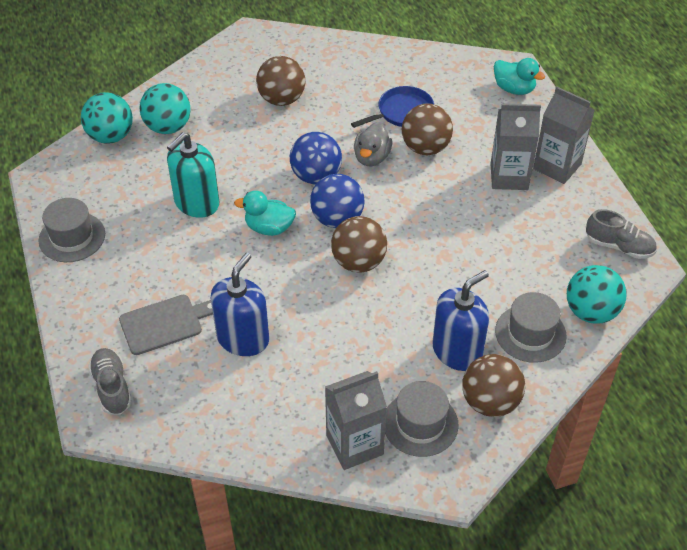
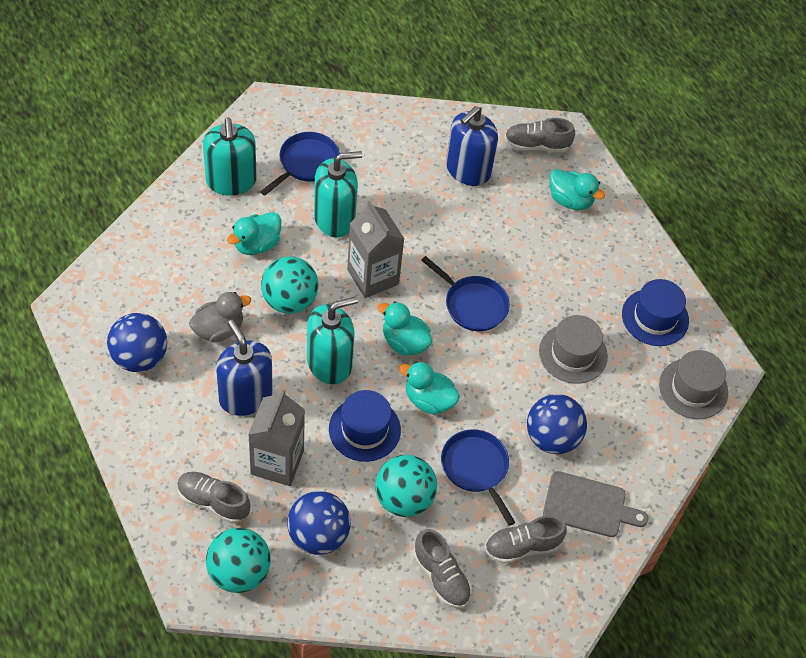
blue ball: 2 -> 3
blue hat: 0 -> 2
blue pan: 1 -> 3
brown ball: 4 -> 0
grey carton: 3 -> 2
grey hat: 3 -> 2
grey shoe: 2 -> 4
turquoise duck: 2 -> 4
turquoise soap dispenser: 1 -> 3

